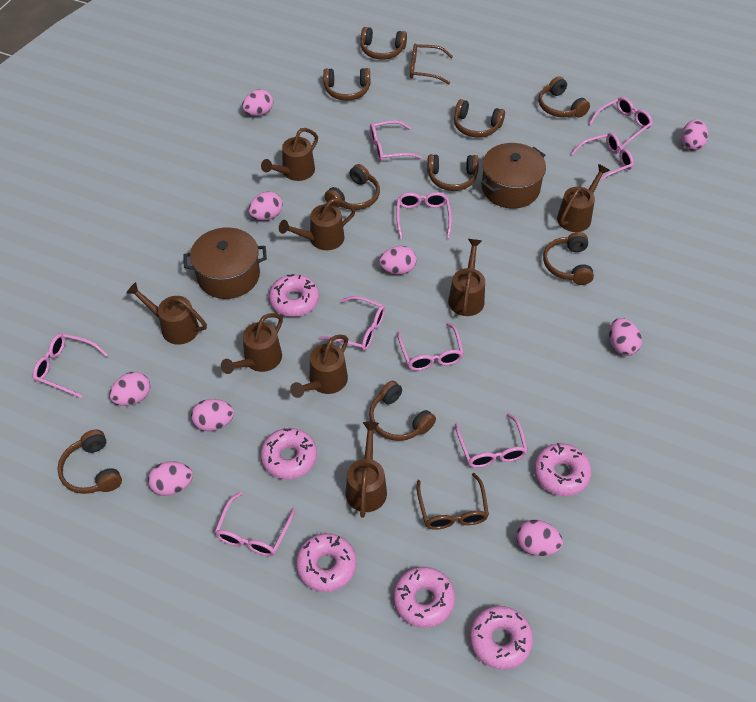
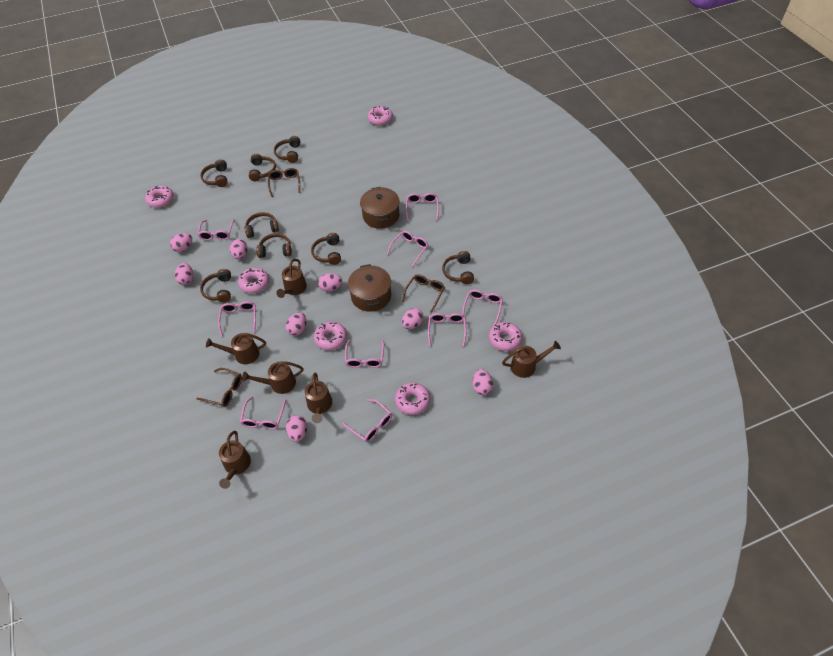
brown glasses: 2 -> 3
brown headphones: 9 -> 8
brown watering can: 8 -> 6
pink egg: 9 -> 8

